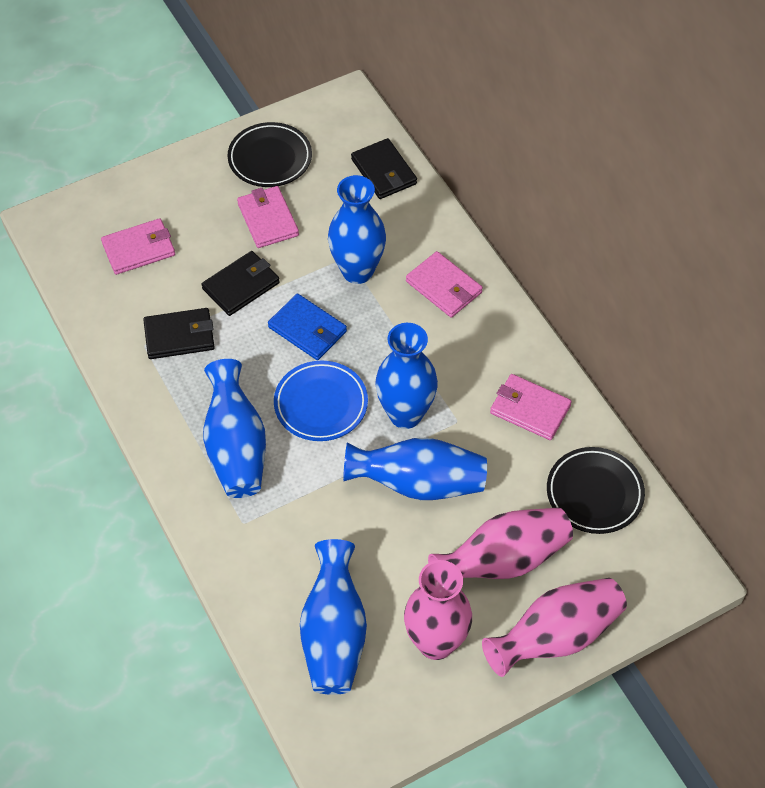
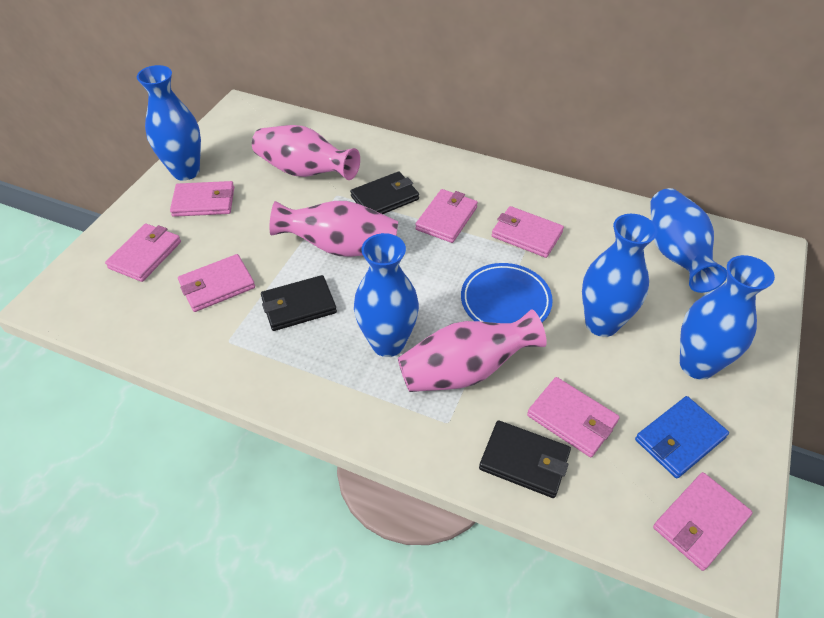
black plate: 2 -> 0
pink wallet: 4 -> 7

